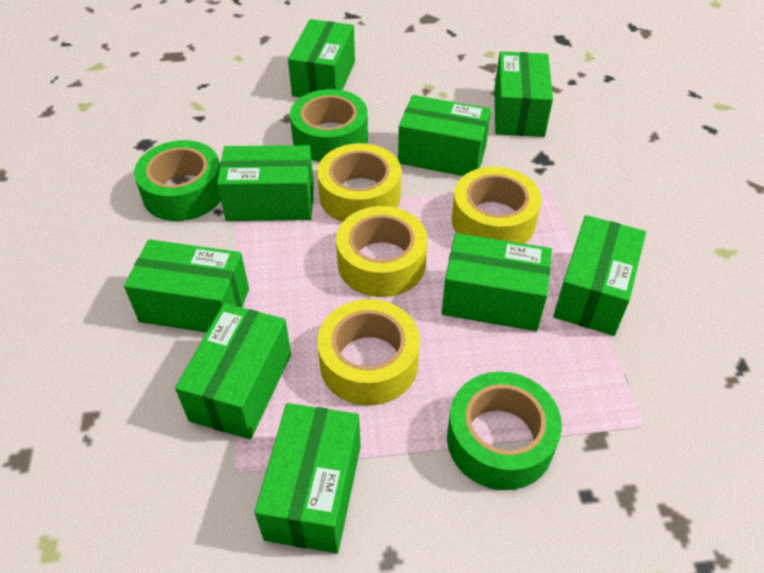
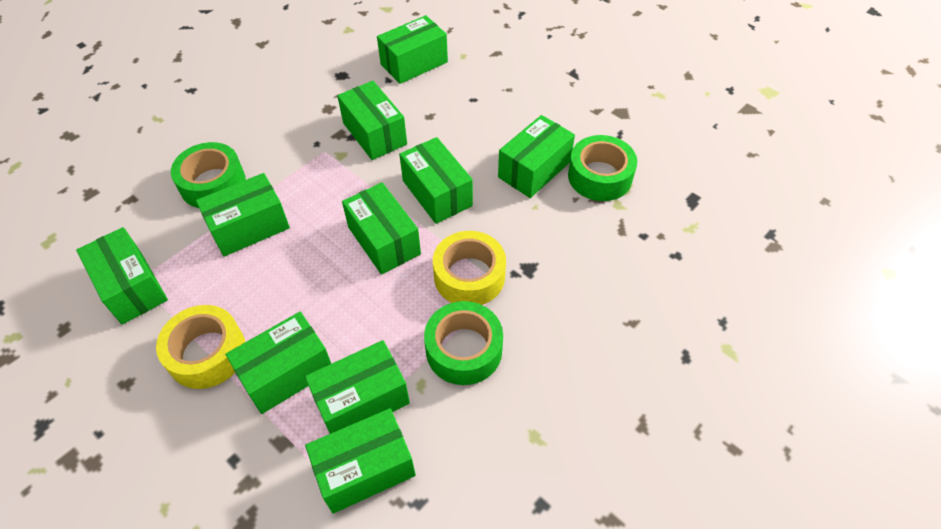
green box: 9 -> 10
yellow tape: 4 -> 2

